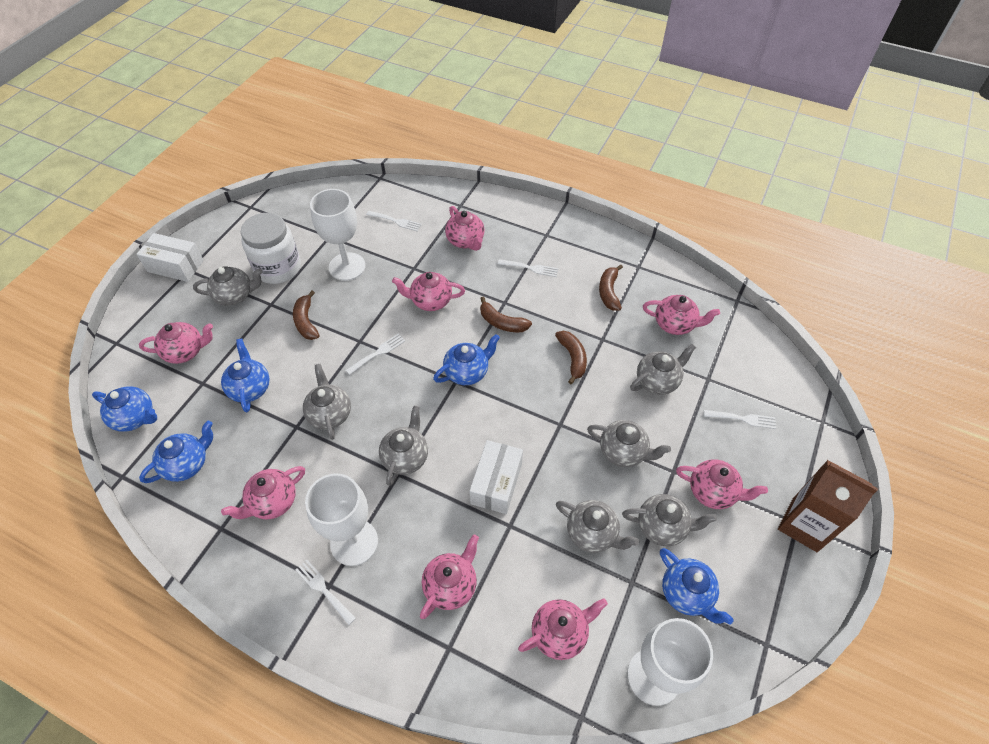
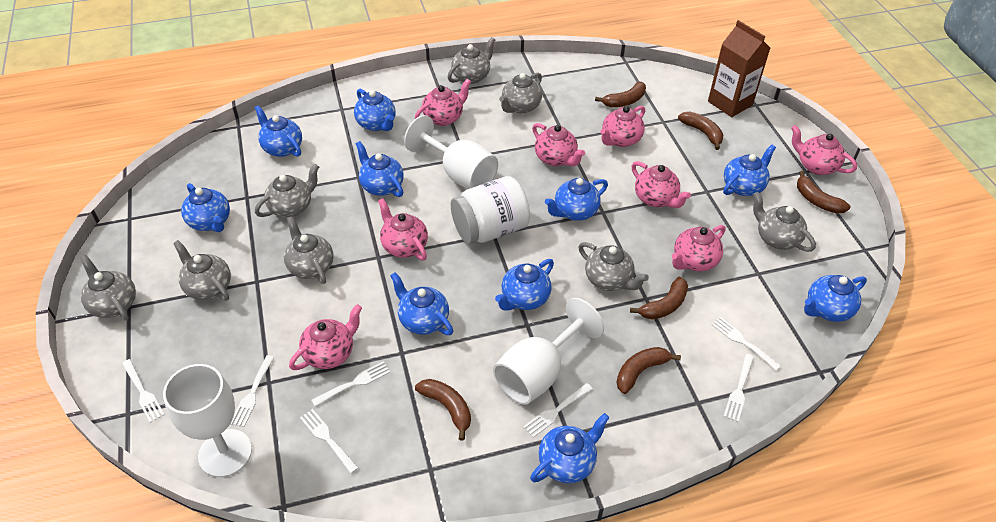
blue teapot: 5 -> 10
brown banana: 4 -> 6
grey teapot: 7 -> 8
white box: 2 -> 0
white fork: 5 -> 7

